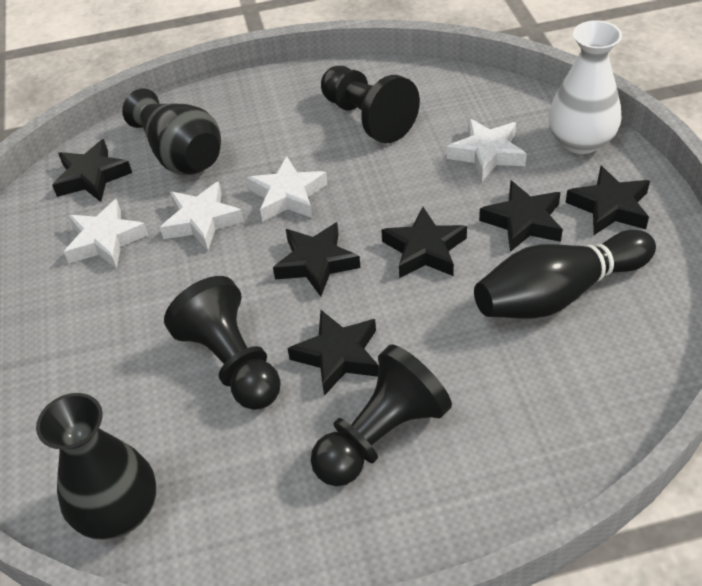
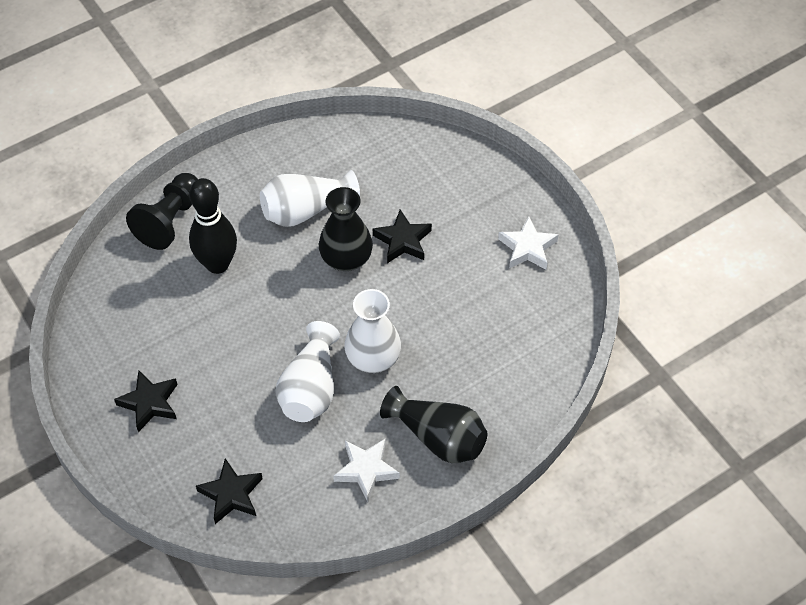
black pawn: 3 -> 1
black star: 6 -> 3
white star: 4 -> 2
white vase: 1 -> 3

